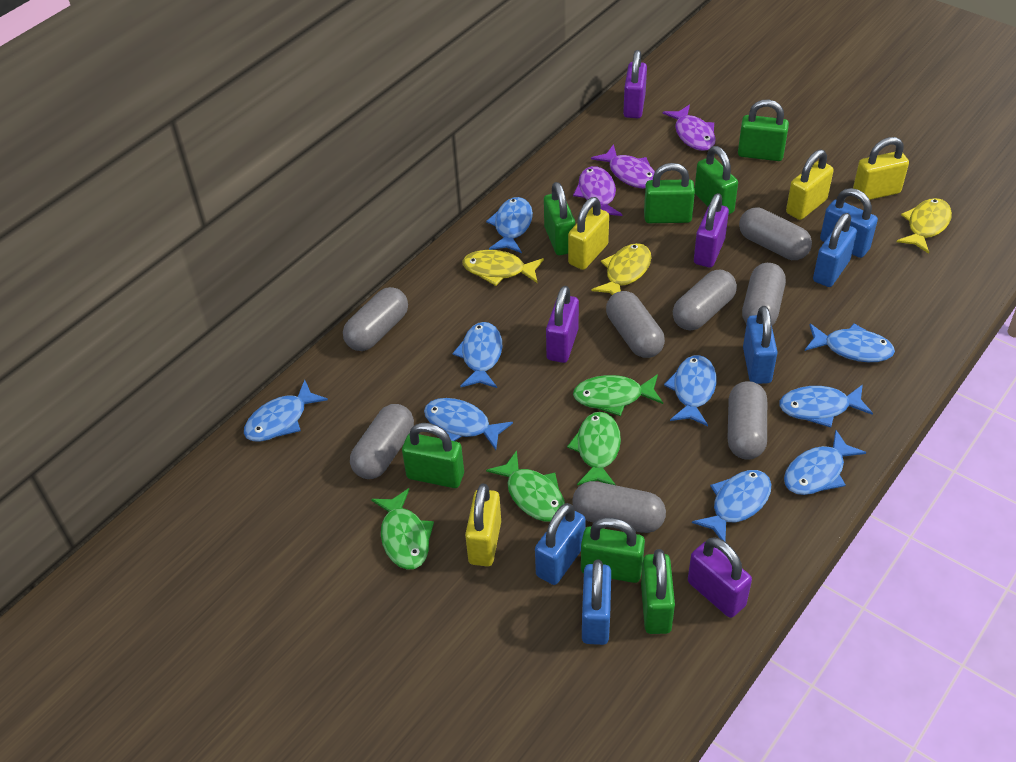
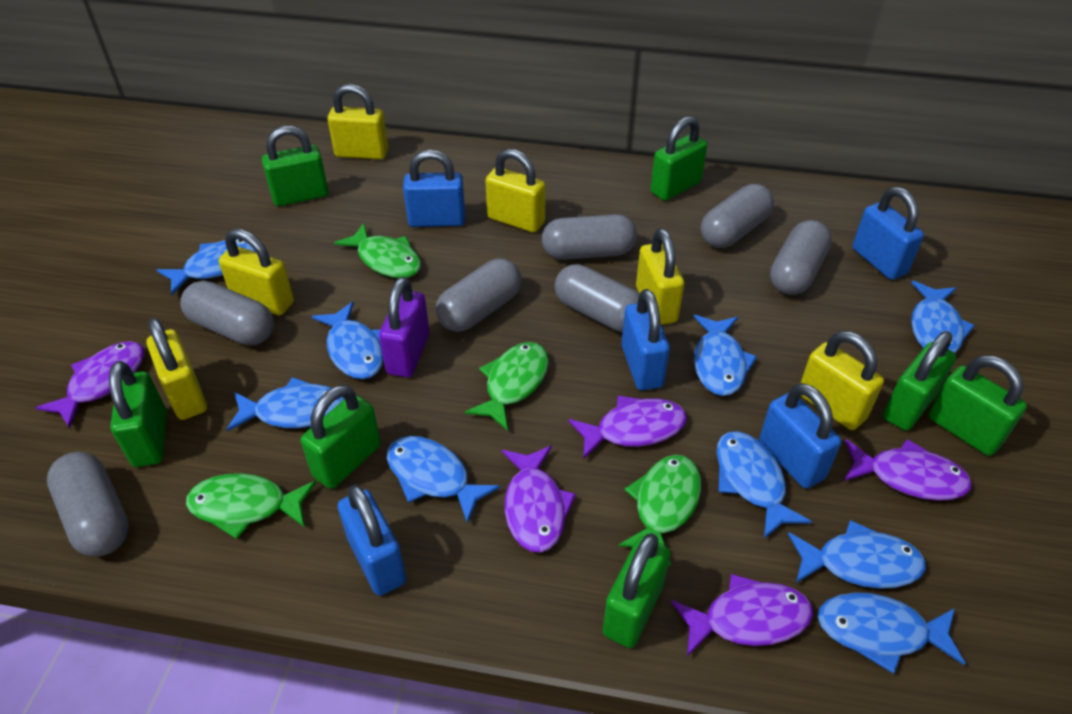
grey capsule: 8 -> 7
purple fish: 3 -> 5
purple padlock: 4 -> 1
yellow fish: 3 -> 0
yellow padlock: 4 -> 6

